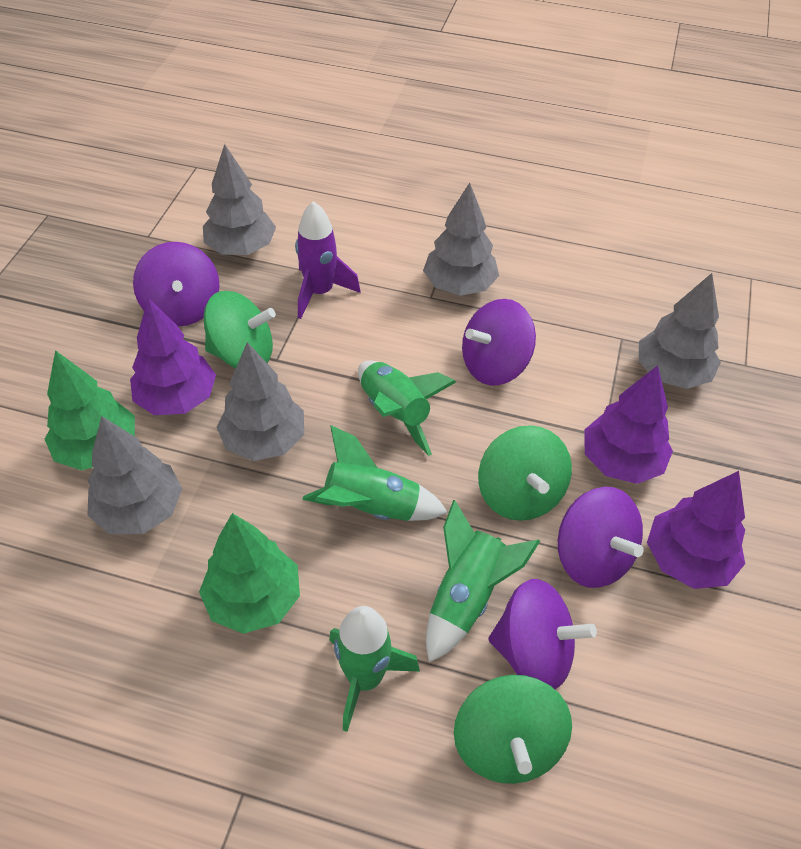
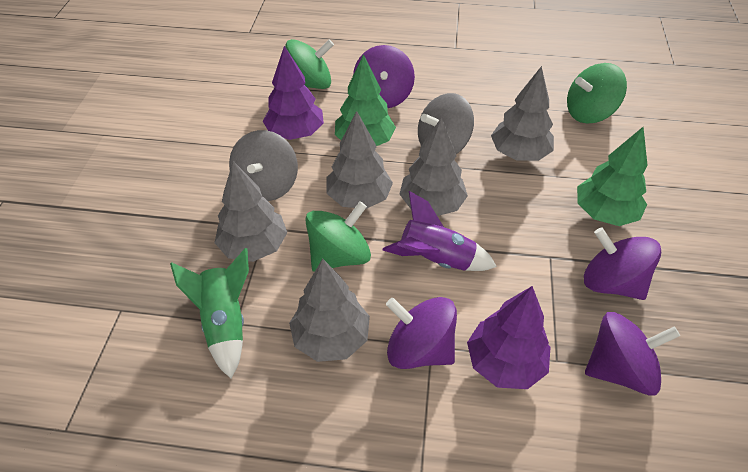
green rocket: 4 -> 1
grey spinning top: 0 -> 2
purple tree: 3 -> 2

